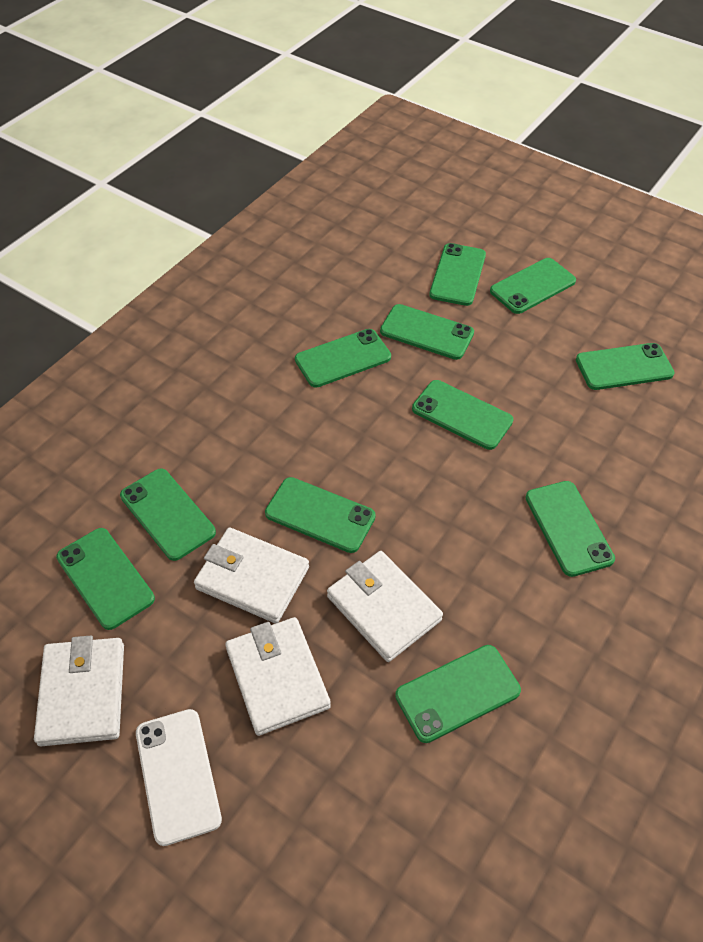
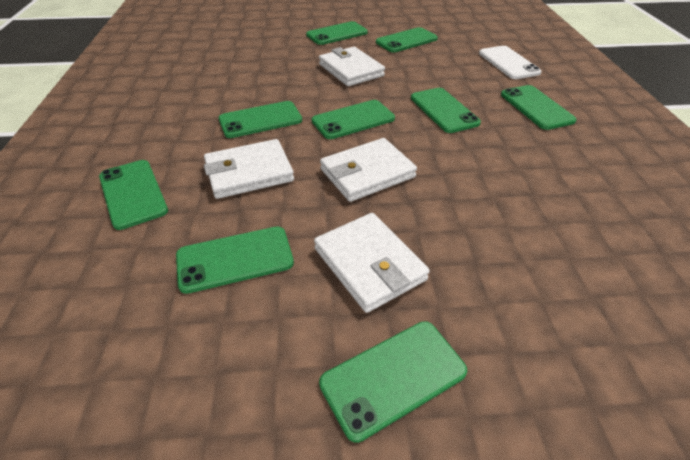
green phone: 11 -> 9

